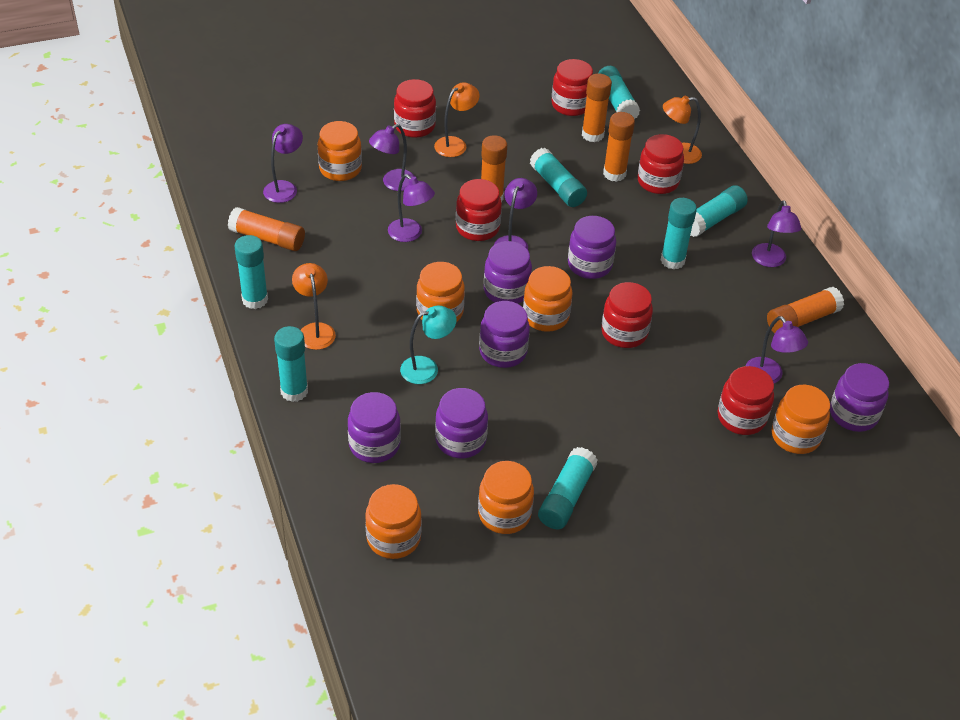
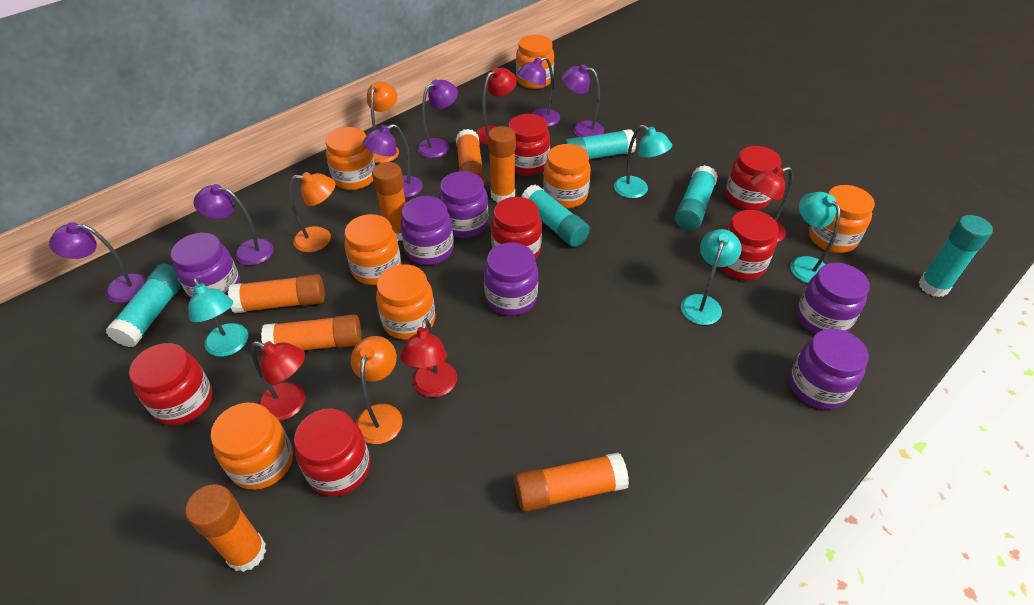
orange glue stick: 5 -> 7
orange jar: 6 -> 7
red lamp: 0 -> 4
turquoise glue stick: 7 -> 5
turquoise lamp: 1 -> 4

